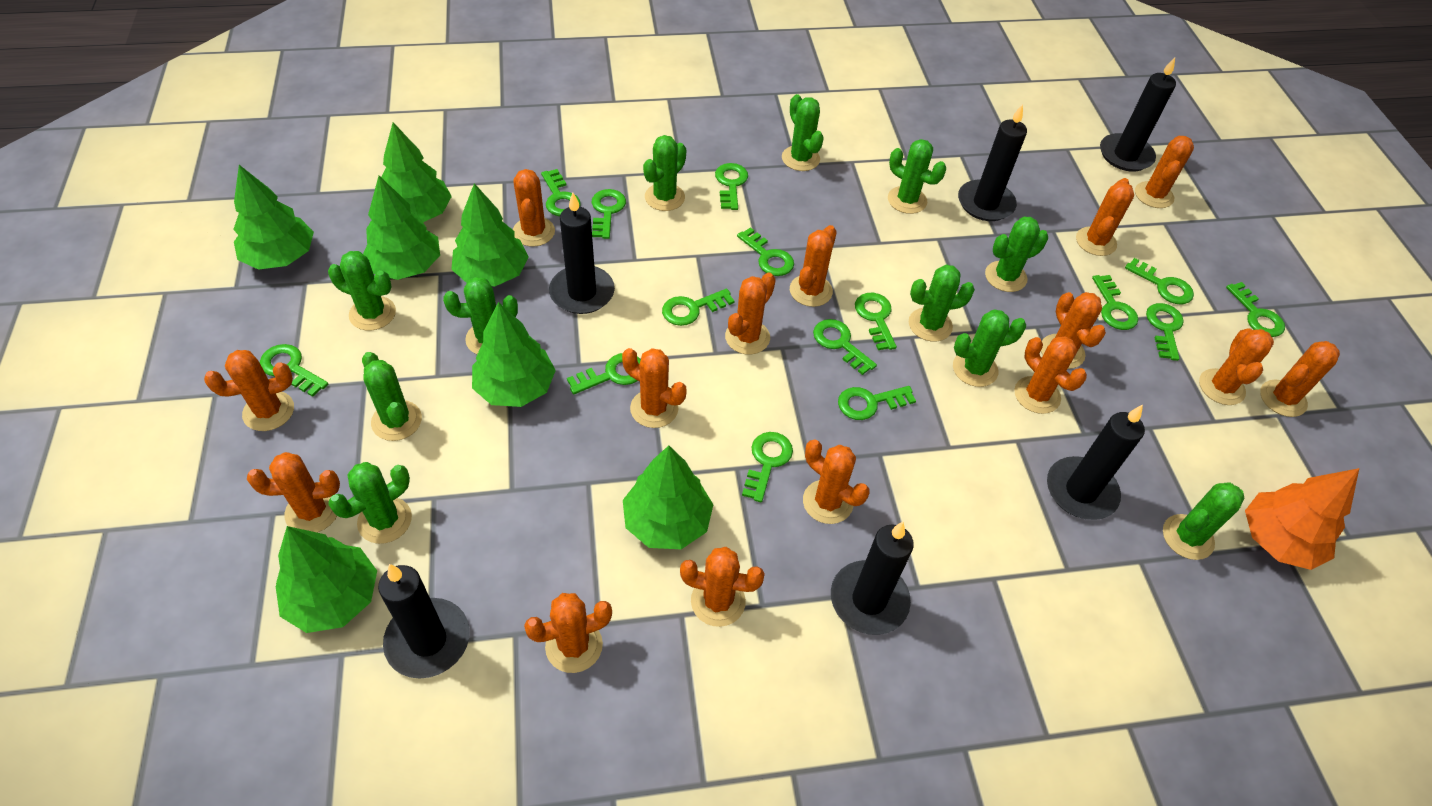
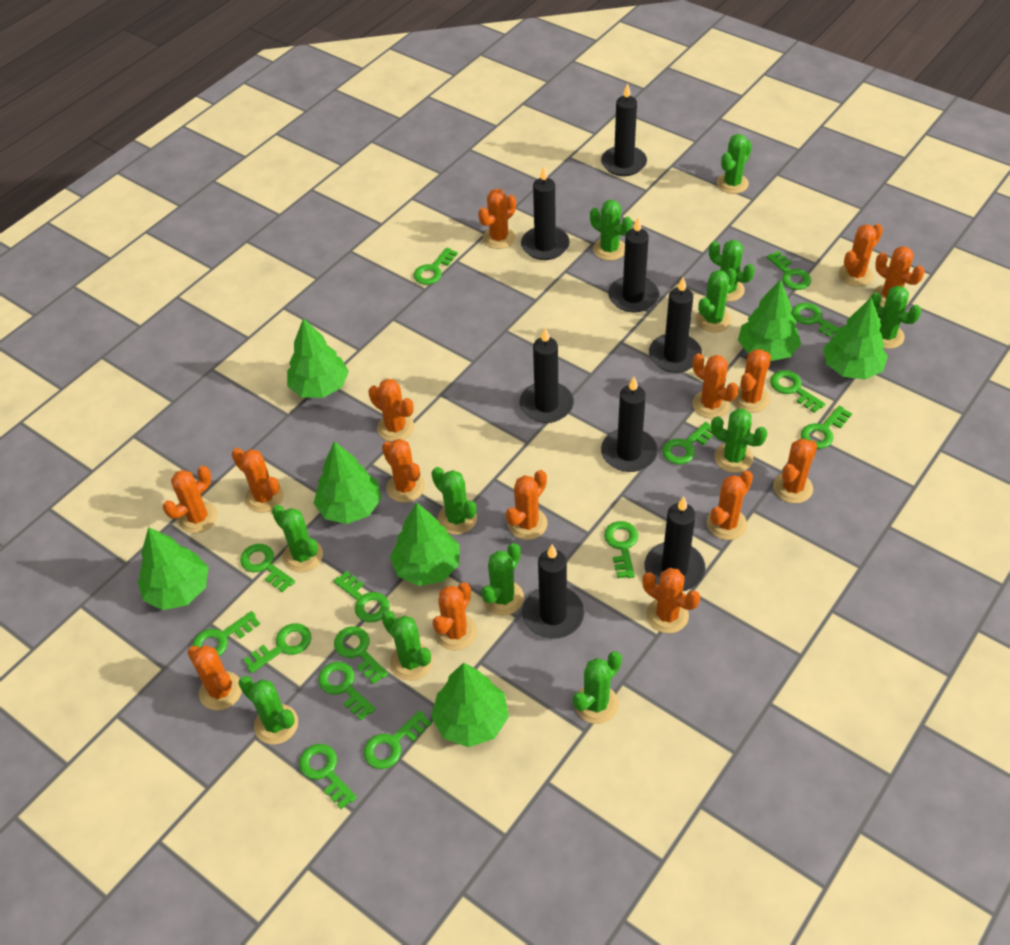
black candle: 6 -> 8
green cactus: 11 -> 12
orange tree: 1 -> 0

